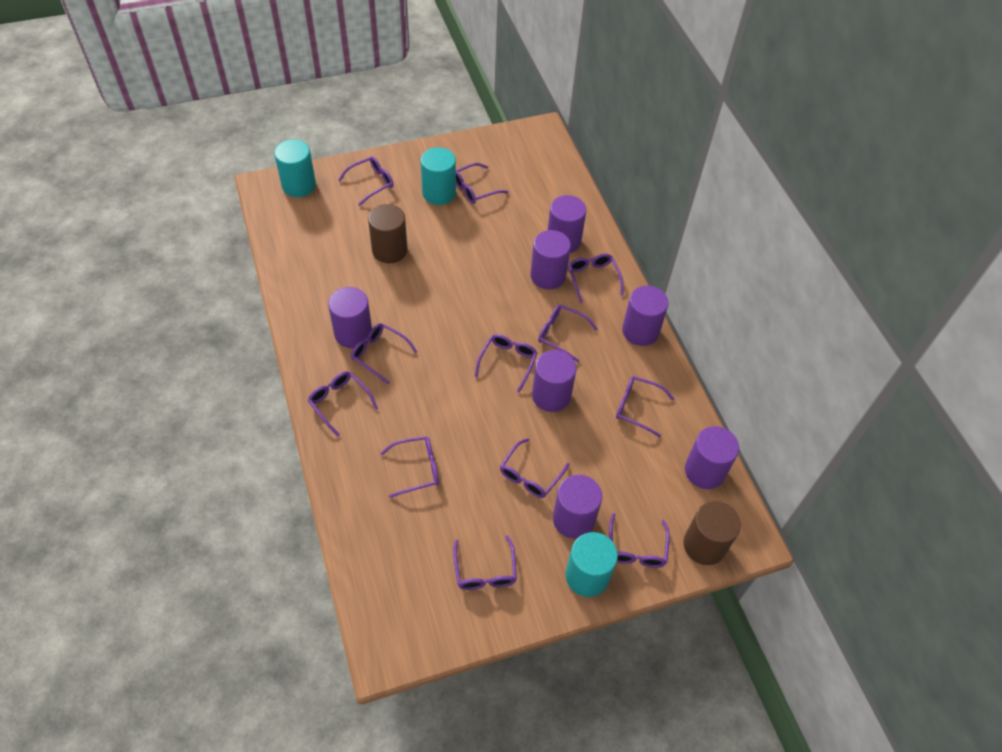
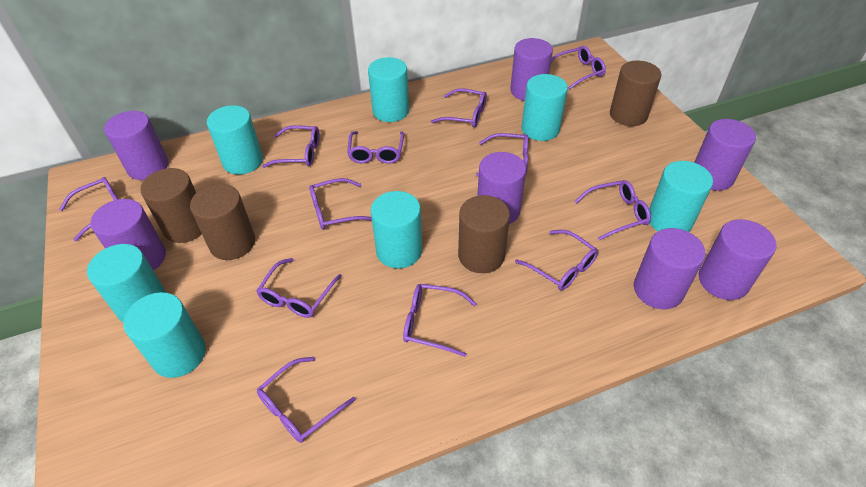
brown cylinder: 2 -> 4
turquoise cylinder: 3 -> 7

